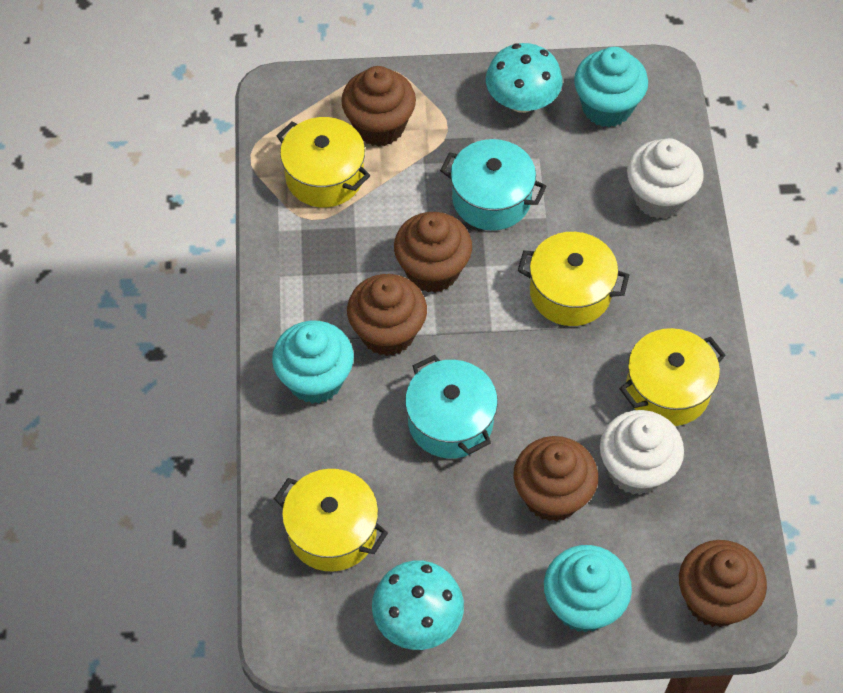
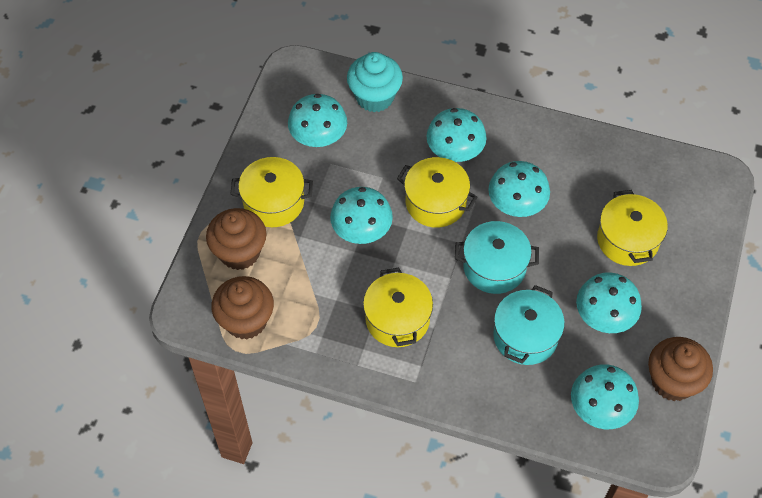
brown cupcake: 5 -> 3
turquoise cupcake: 3 -> 1
turquoise mushroom: 2 -> 6
white cupcake: 2 -> 0

